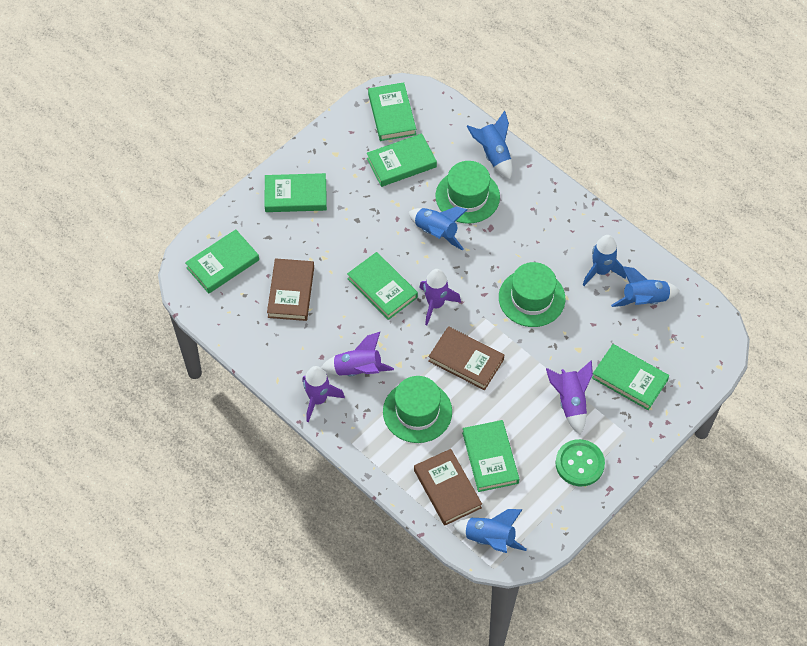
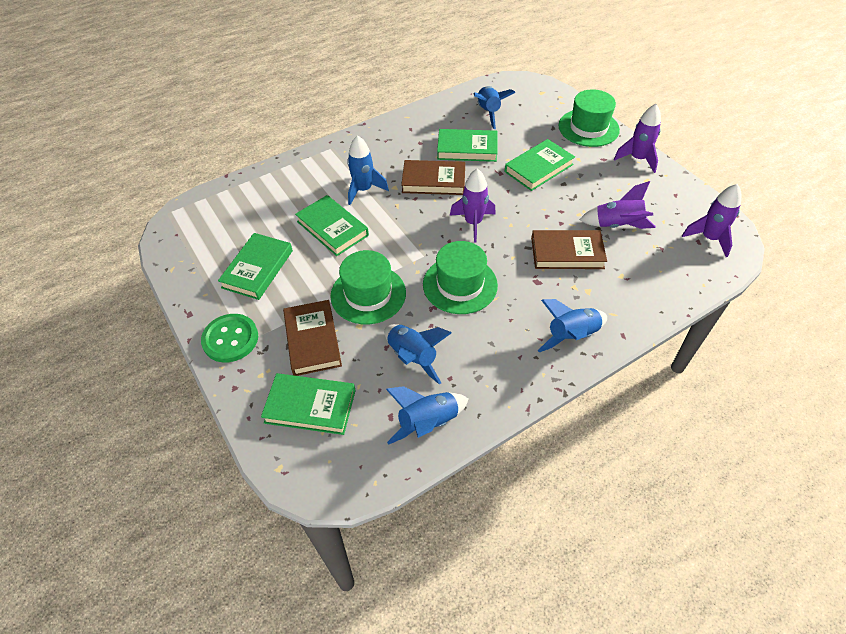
green book: 7 -> 5

